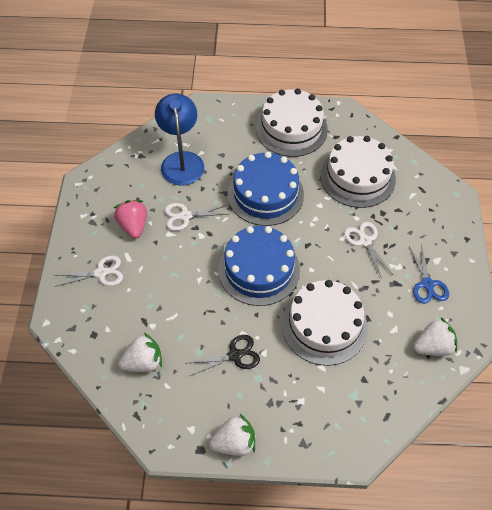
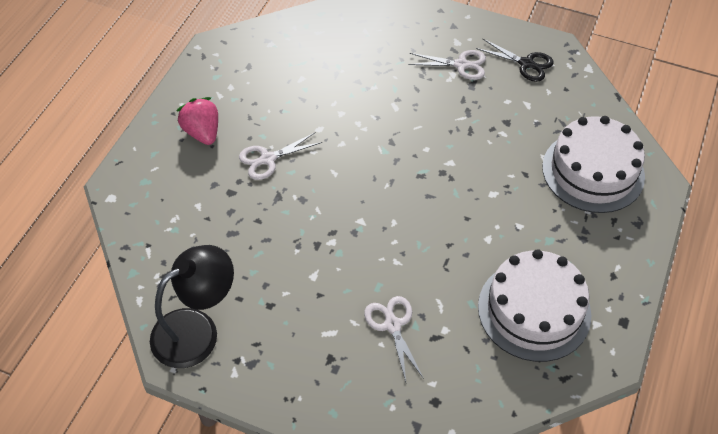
black lamp: 0 -> 1
blue cake: 2 -> 0
blue lamp: 1 -> 0
blue scissors: 1 -> 0
white cake: 3 -> 2
white strawberry: 3 -> 0

